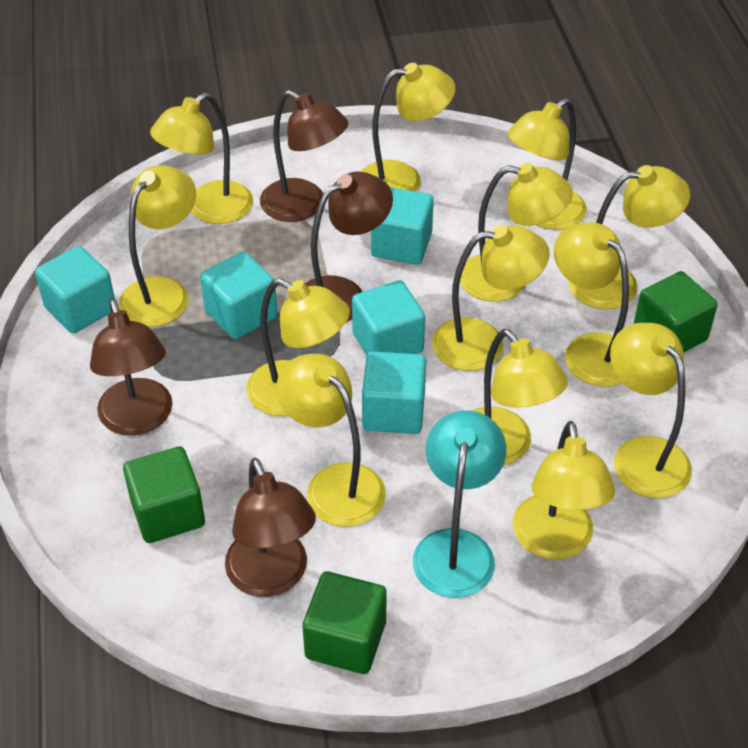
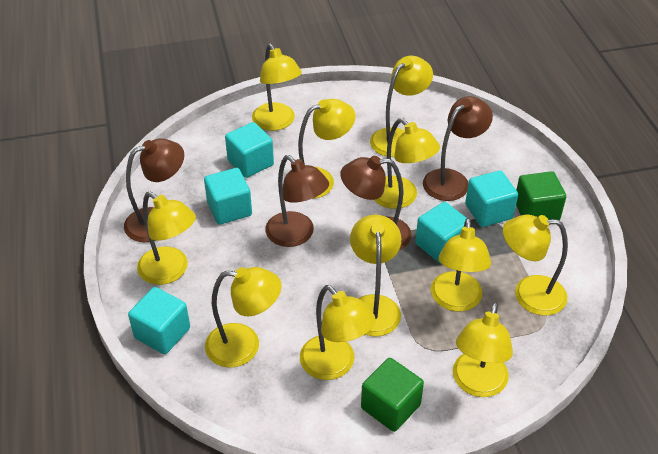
green cube: 3 -> 2
turquoise lamp: 1 -> 0
yellow lamp: 13 -> 11

